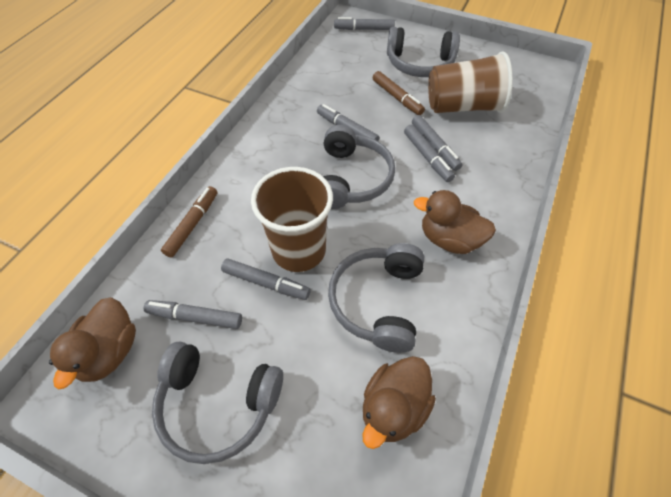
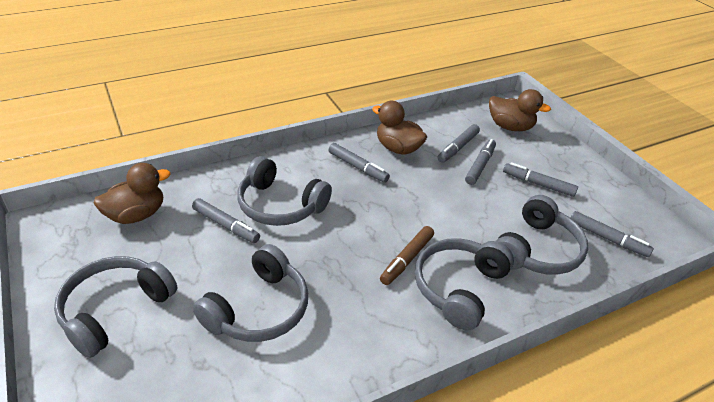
brown cup: 2 -> 0
brown marker: 2 -> 1
grey headphones: 4 -> 5

